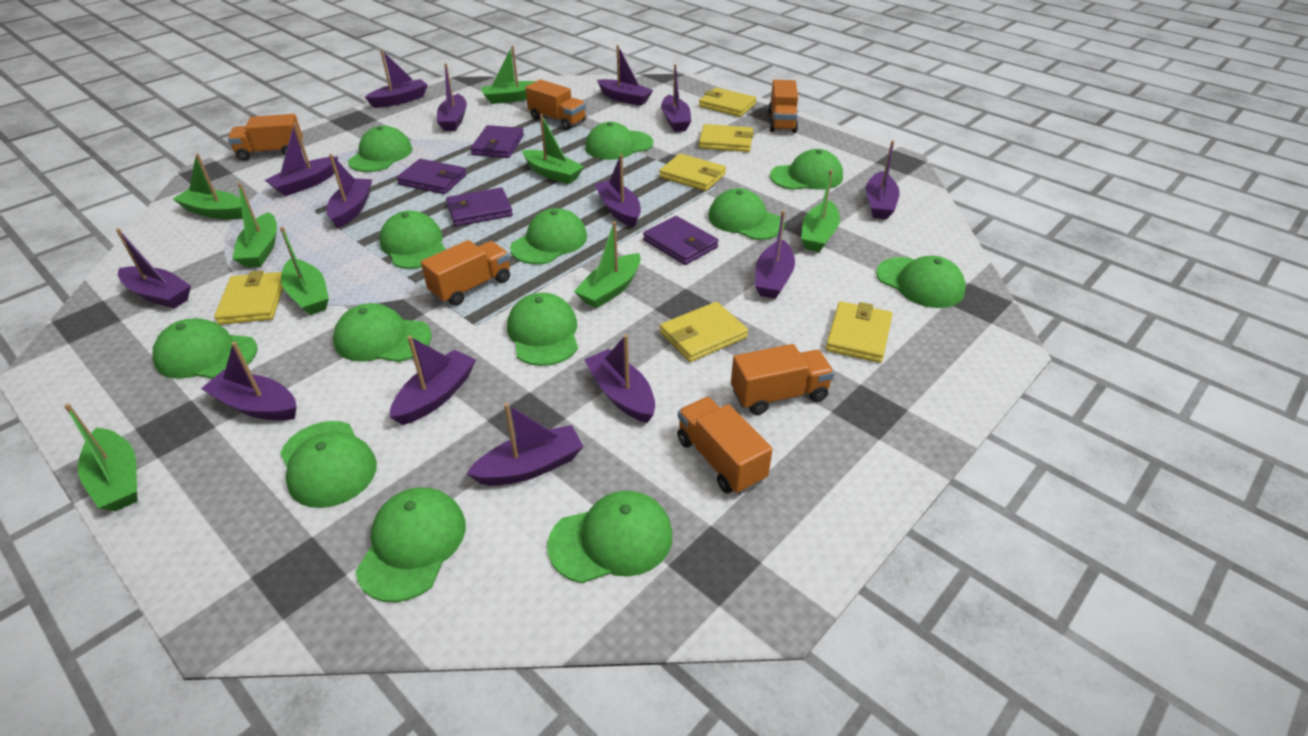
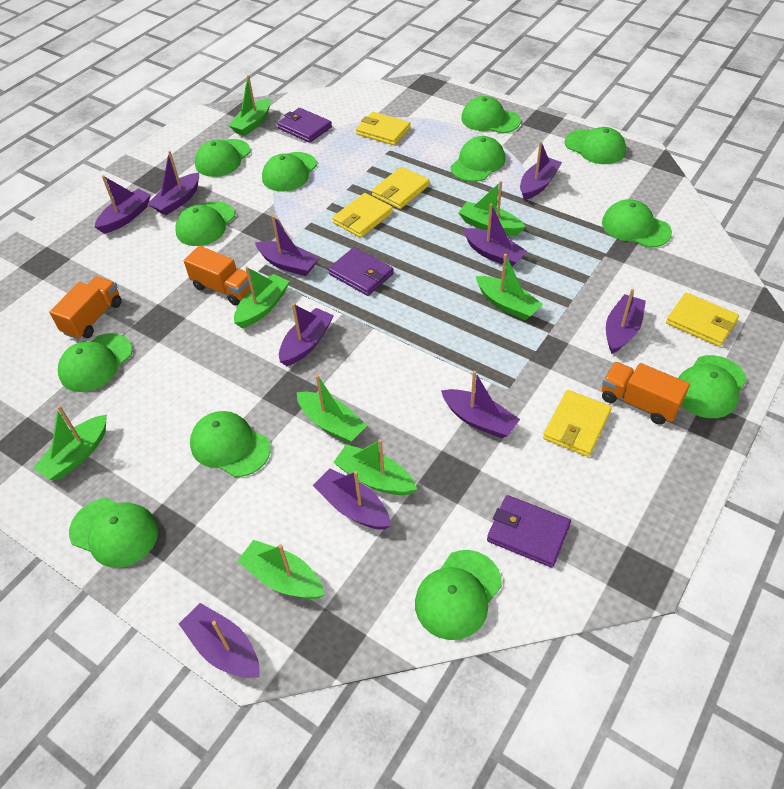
green cap: 13 -> 12
orange truck: 6 -> 3
purple boat: 14 -> 10
purple wallet: 4 -> 3
yellow wallet: 6 -> 5

